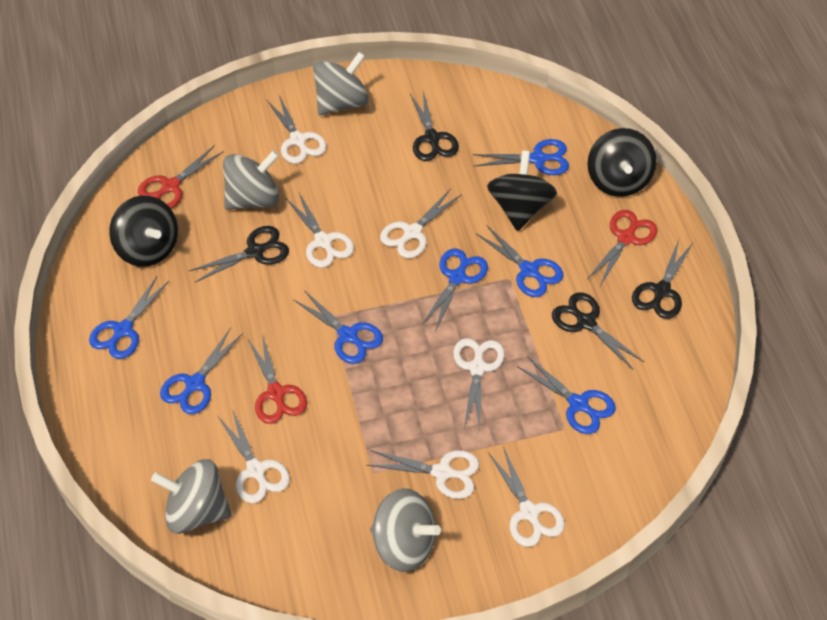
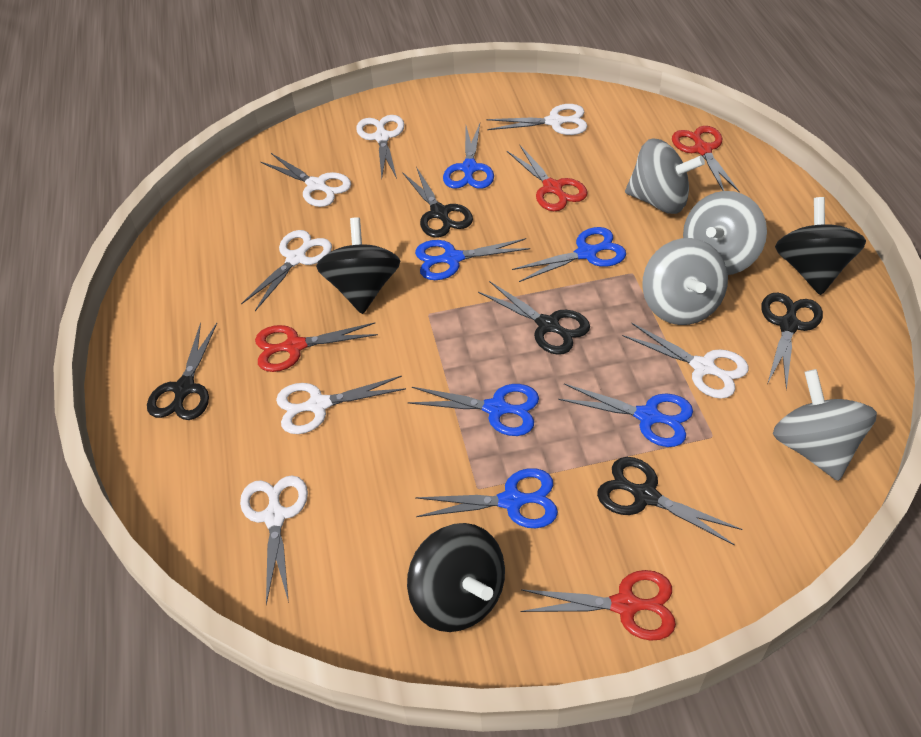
black scissors: 4 -> 5
blue scissors: 7 -> 6
red scissors: 3 -> 4

